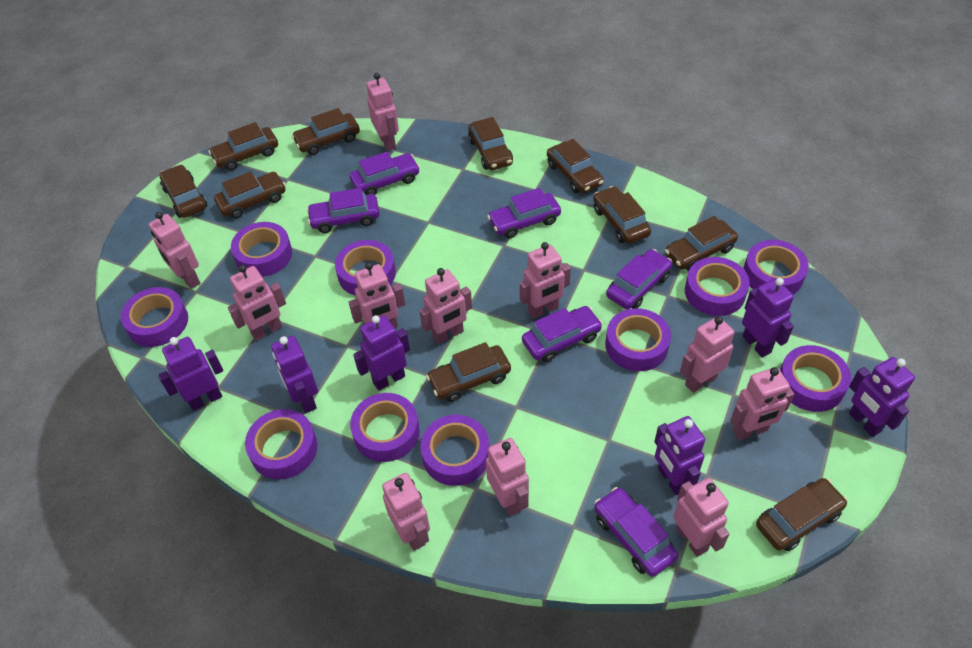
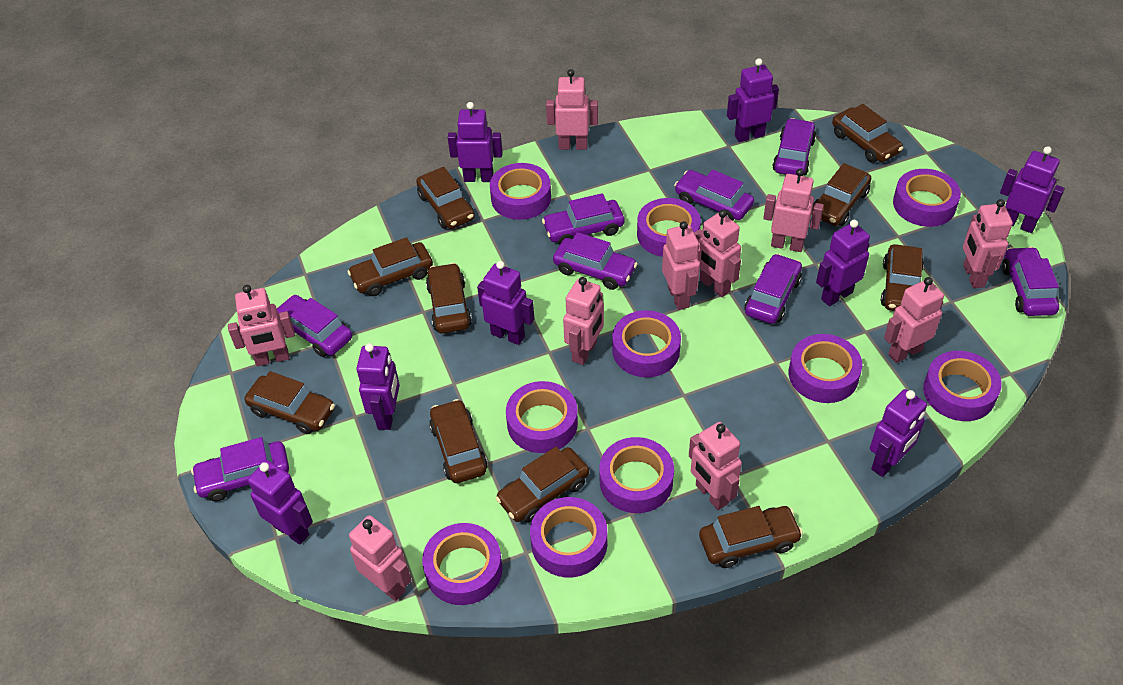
pink robot: 11 -> 10
purple car: 6 -> 8
purple robot: 6 -> 8

